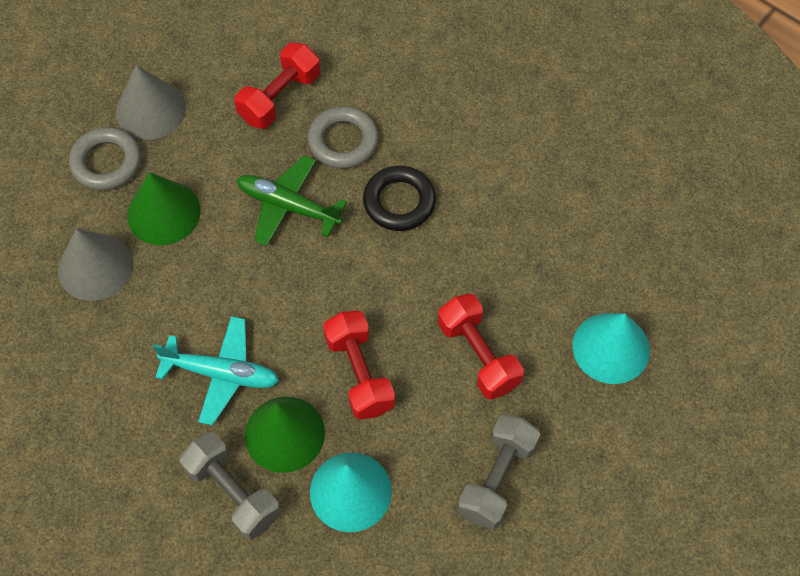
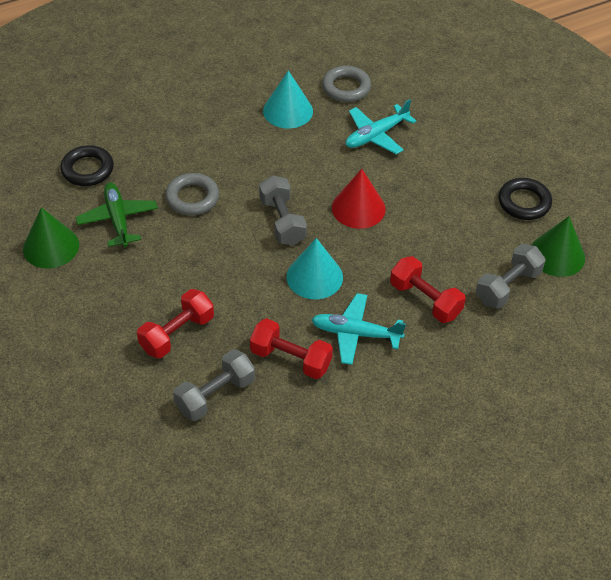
black ring: 1 -> 2
grey cone: 2 -> 0
grey dumbbell: 2 -> 3
red cone: 0 -> 1
turquoise plane: 1 -> 2

